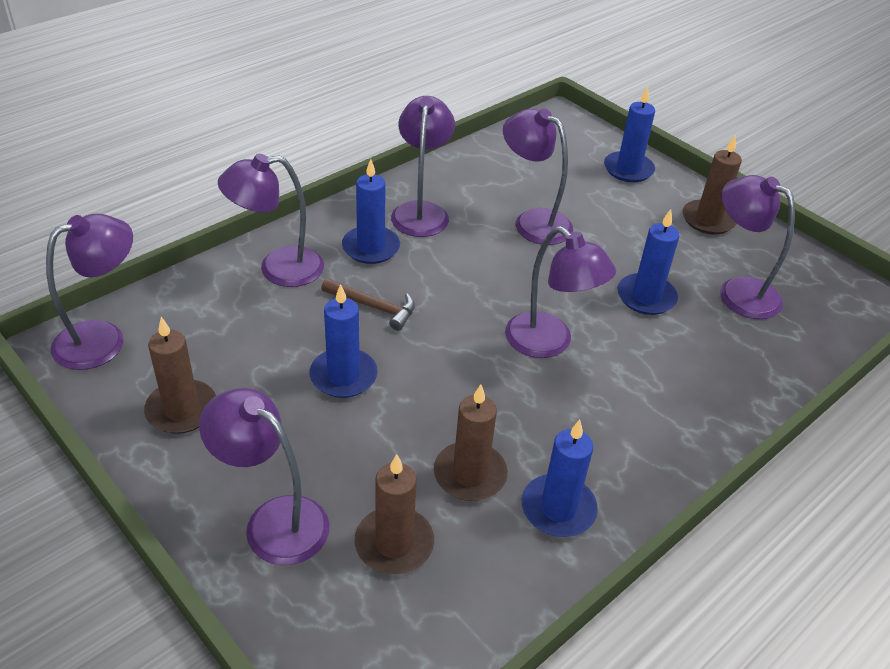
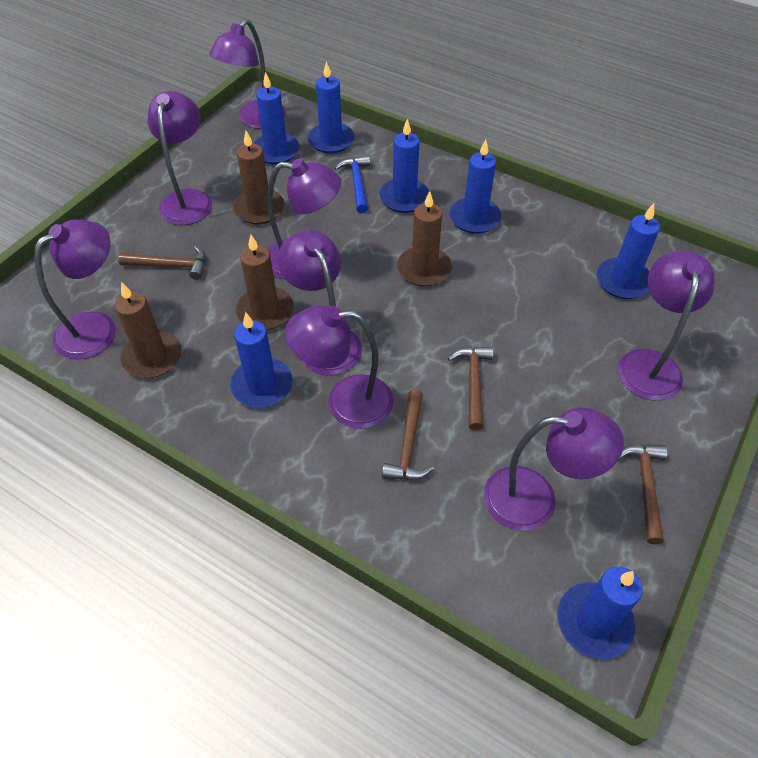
blue candle: 5 -> 7
blue hammer: 0 -> 1
brown hammer: 1 -> 4
purple lamp: 7 -> 8

